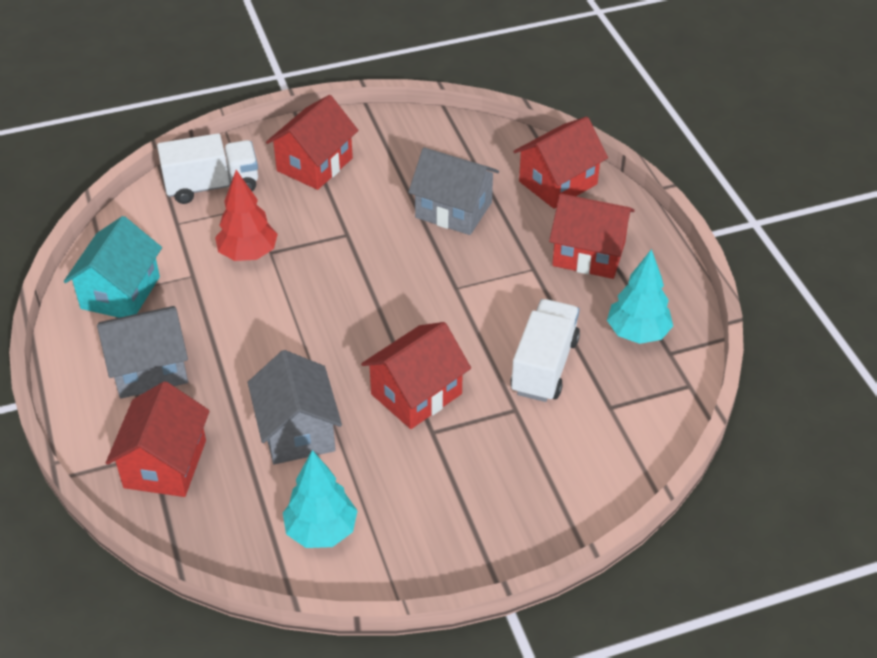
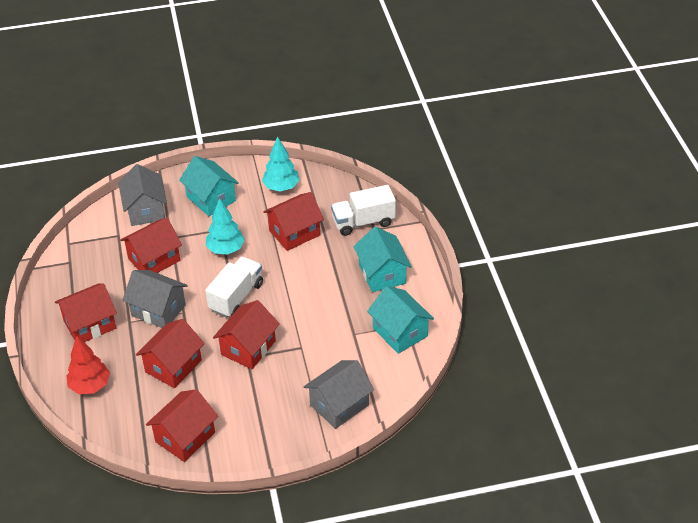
red house: 5 -> 6
turquoise house: 1 -> 3

